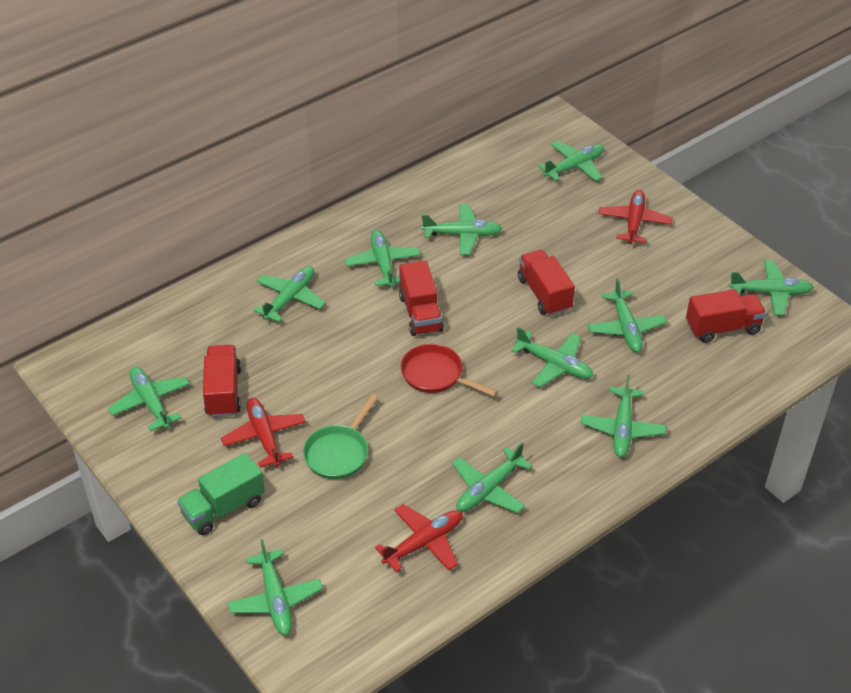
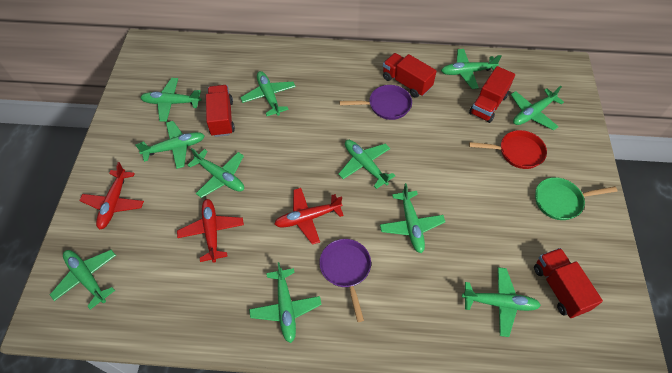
green truck: 1 -> 0
purple pan: 0 -> 2

